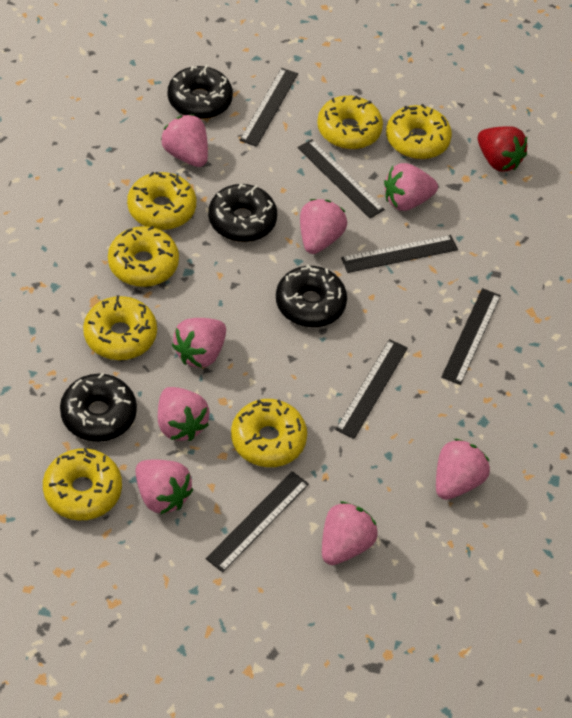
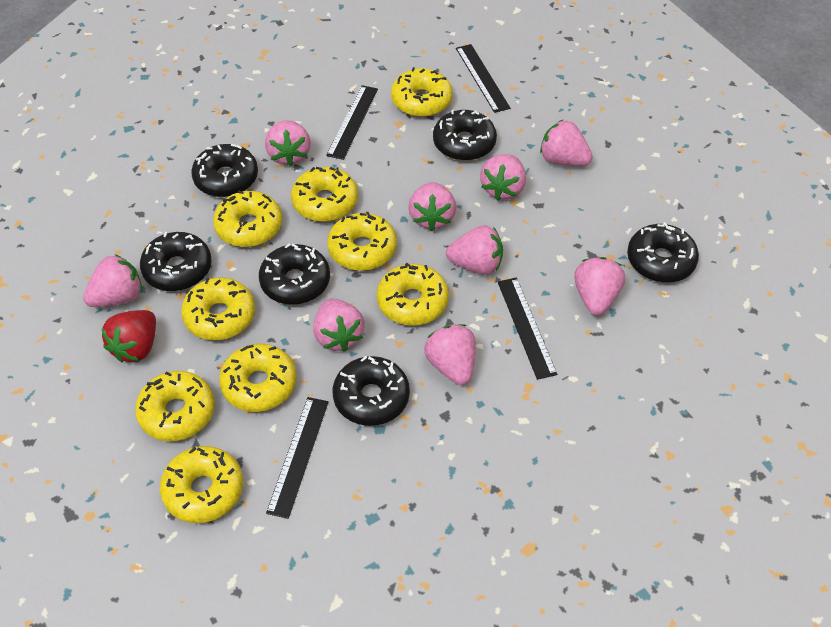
black donut: 4 -> 6
black ruler: 6 -> 4
pink strawberry: 8 -> 9
yellow donut: 7 -> 9

